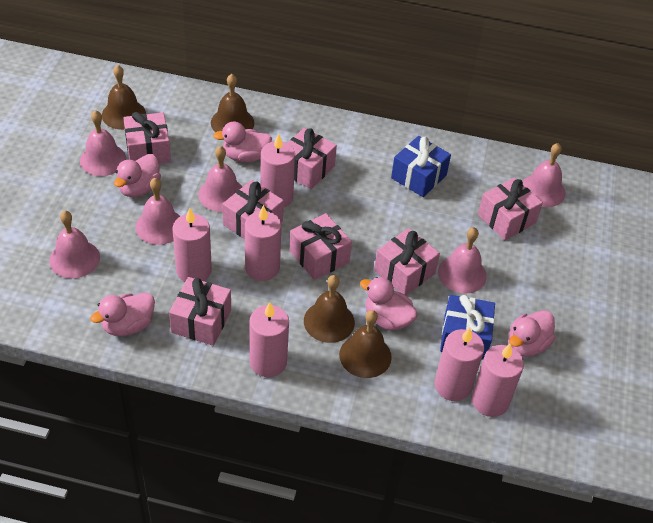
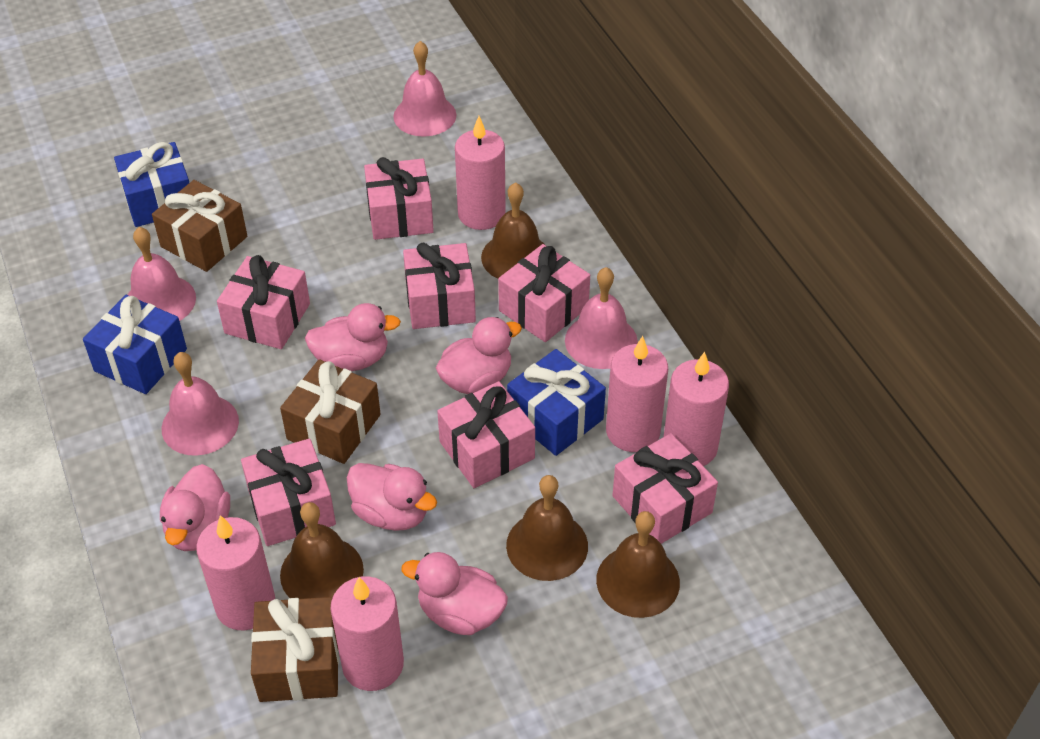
blue gift: 2 -> 3
brown gift: 0 -> 3
pink bell: 6 -> 4
pink candle: 6 -> 5

